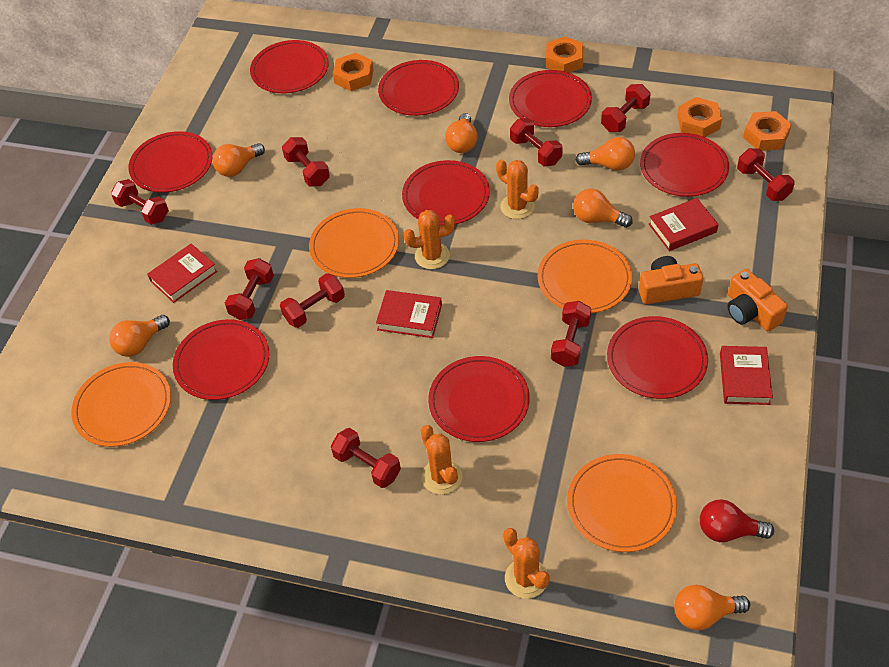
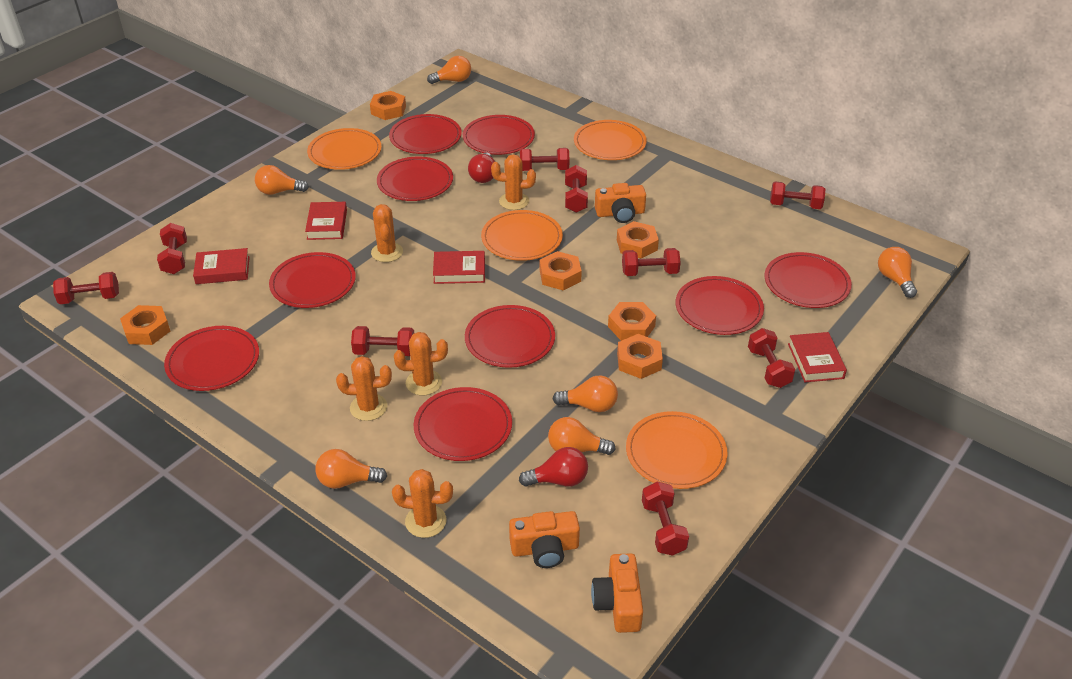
orange cactus: 4 -> 5
orange camera: 2 -> 3
orange nut: 4 -> 6
red light bulb: 1 -> 2

